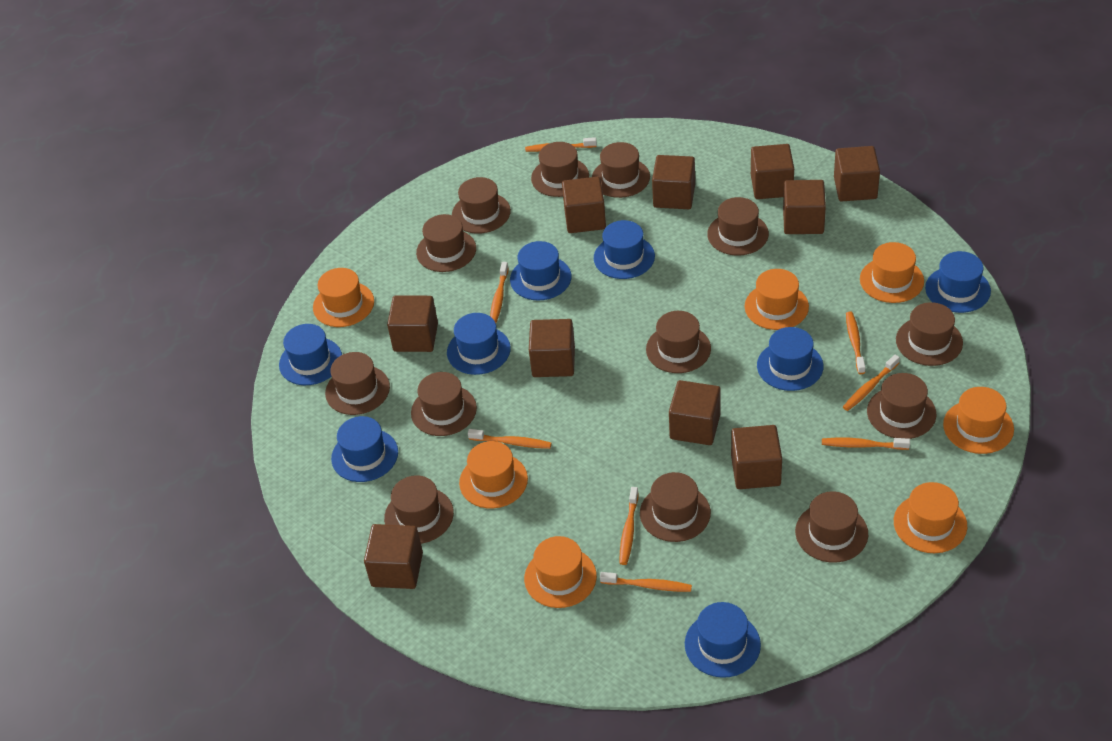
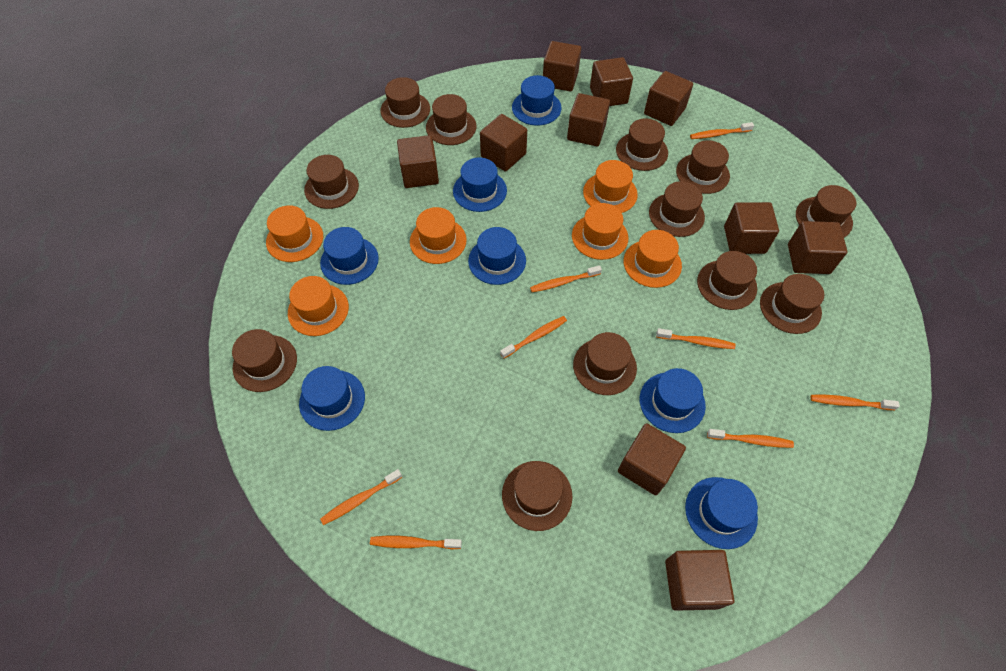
blue hat: 8 -> 7
brown hat: 13 -> 12
orange hat: 7 -> 6

